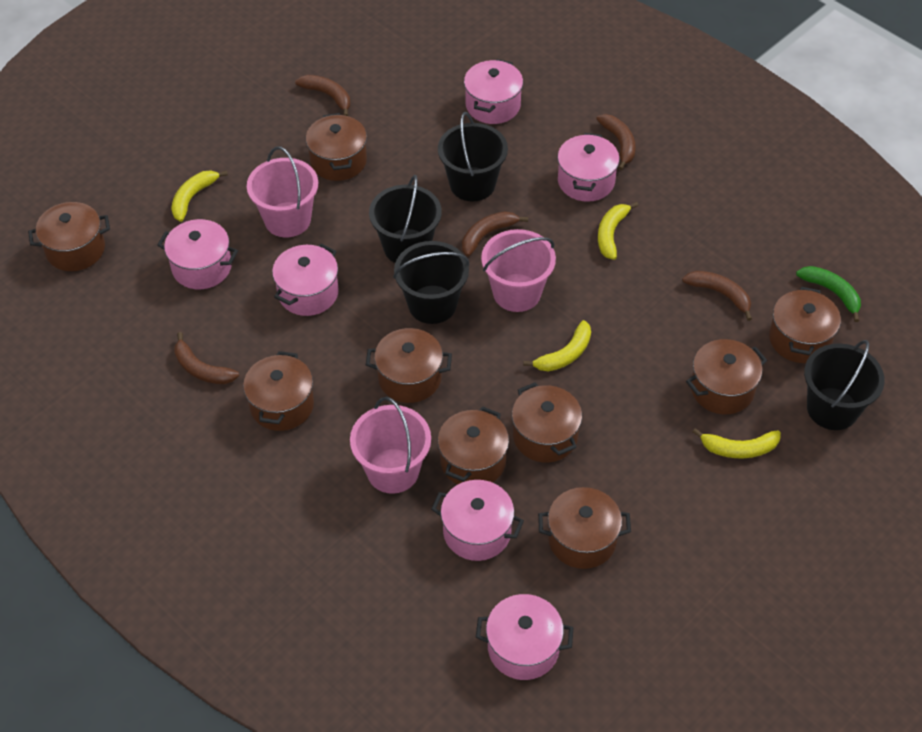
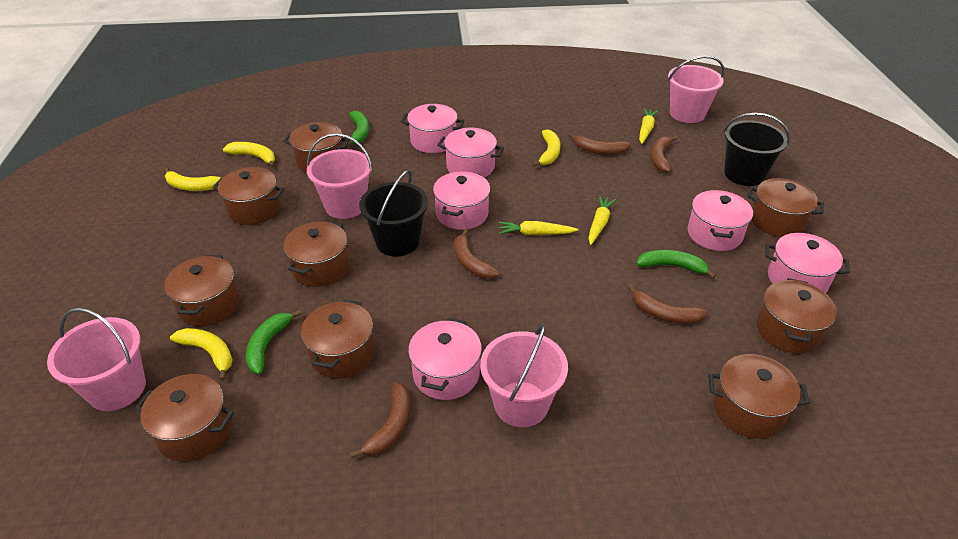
black bucket: 4 -> 2
green banana: 1 -> 3
pink bucket: 3 -> 4
yellow carrot: 0 -> 3

